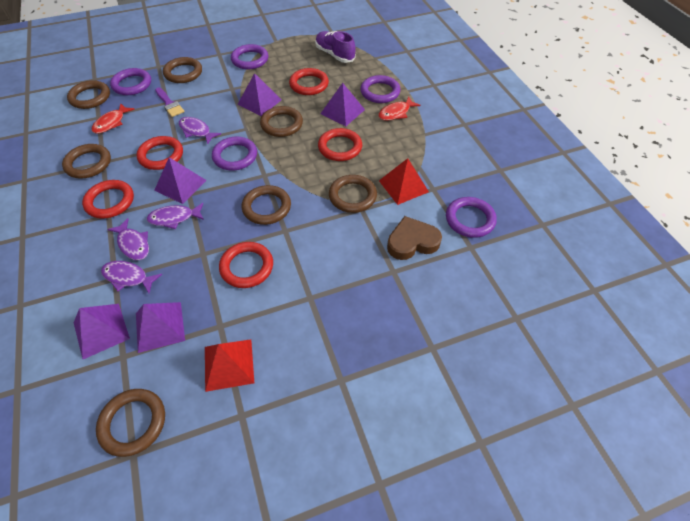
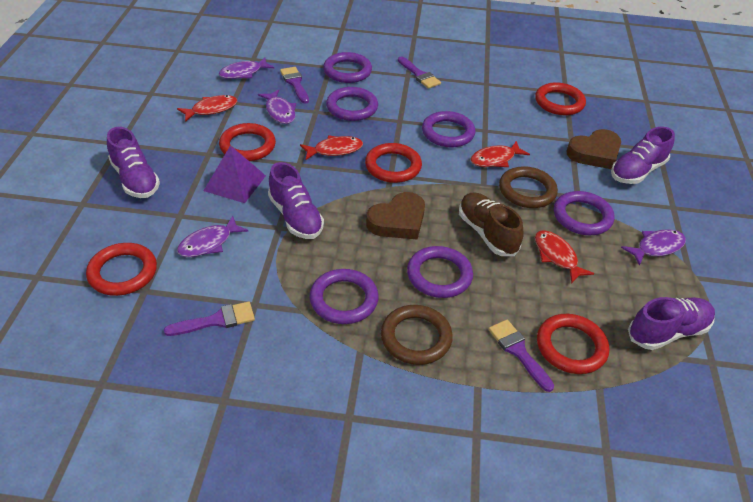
brown heart: 1 -> 2
brown ring: 7 -> 2
brown shoe: 0 -> 1
purple brush: 1 -> 4
purple pyramid: 5 -> 1
purple ring: 5 -> 6
purple shoe: 1 -> 4
red fish: 2 -> 4
red pyramid: 2 -> 0

